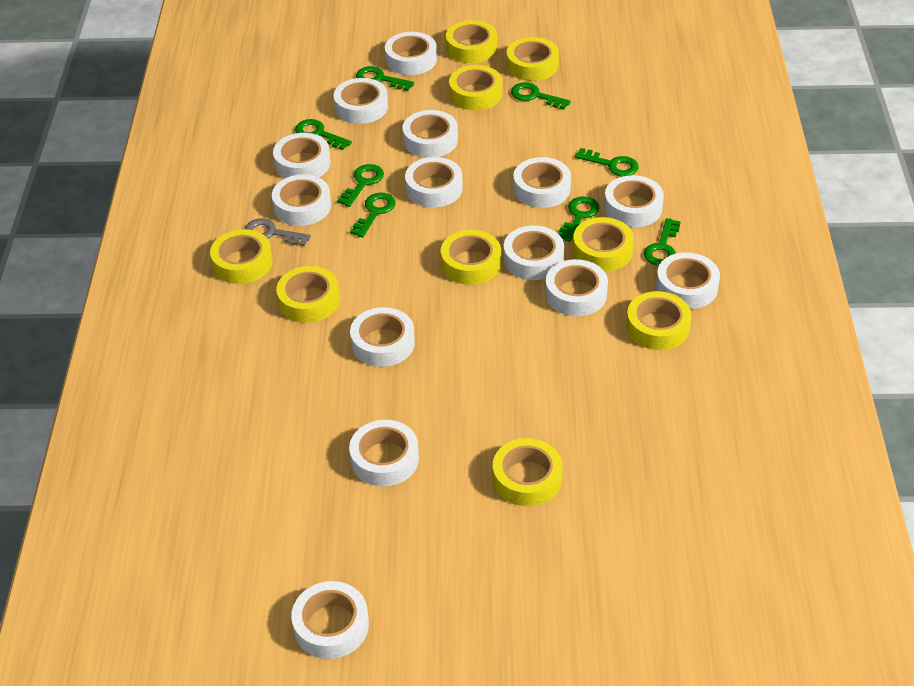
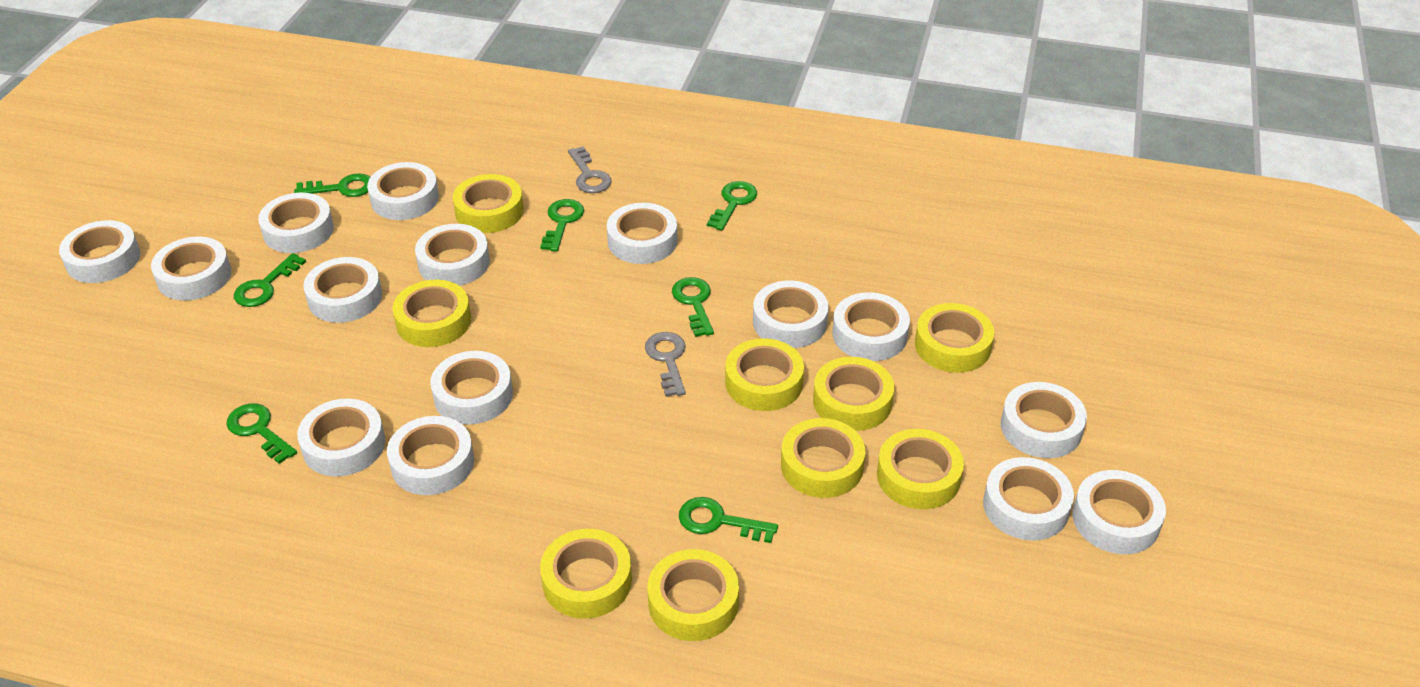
green key: 8 -> 7
grey key: 1 -> 2
white tape: 14 -> 15

